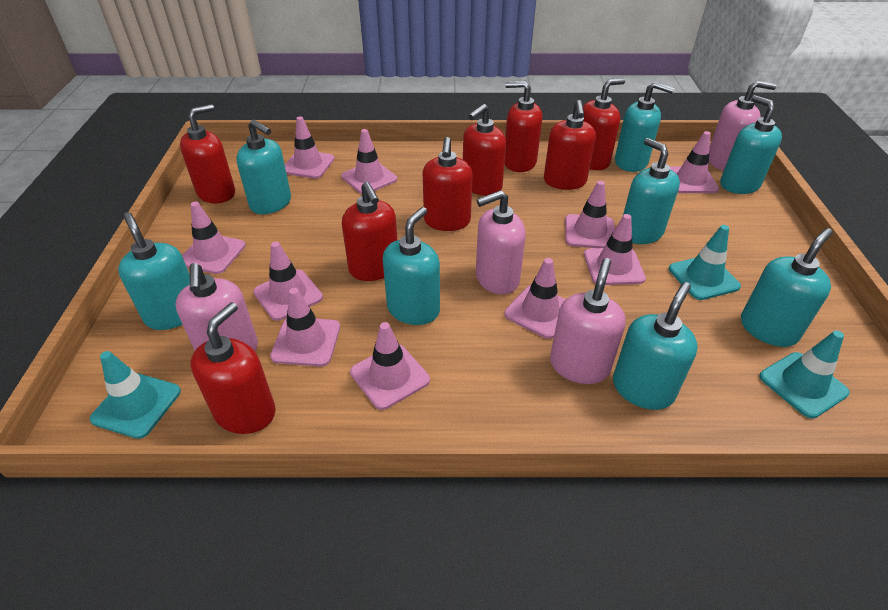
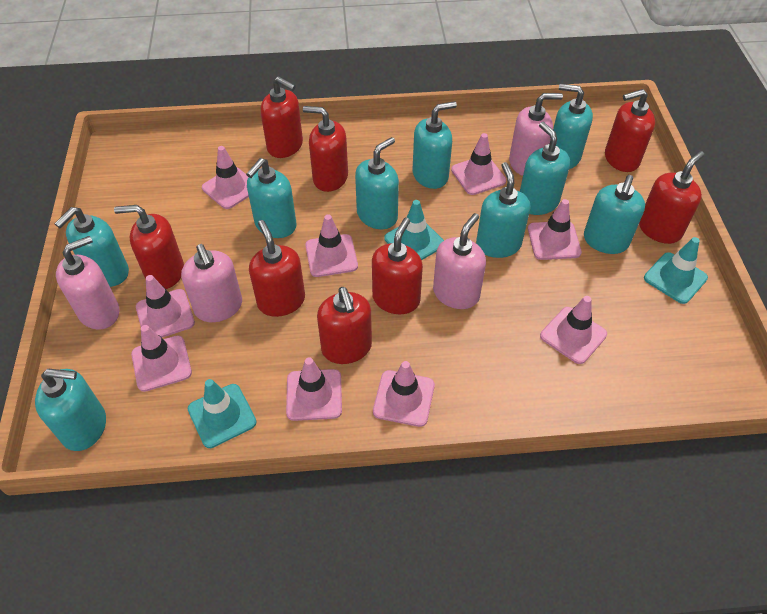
pink traffic cone: 10 -> 9
turquoise soap dispenser: 8 -> 9

